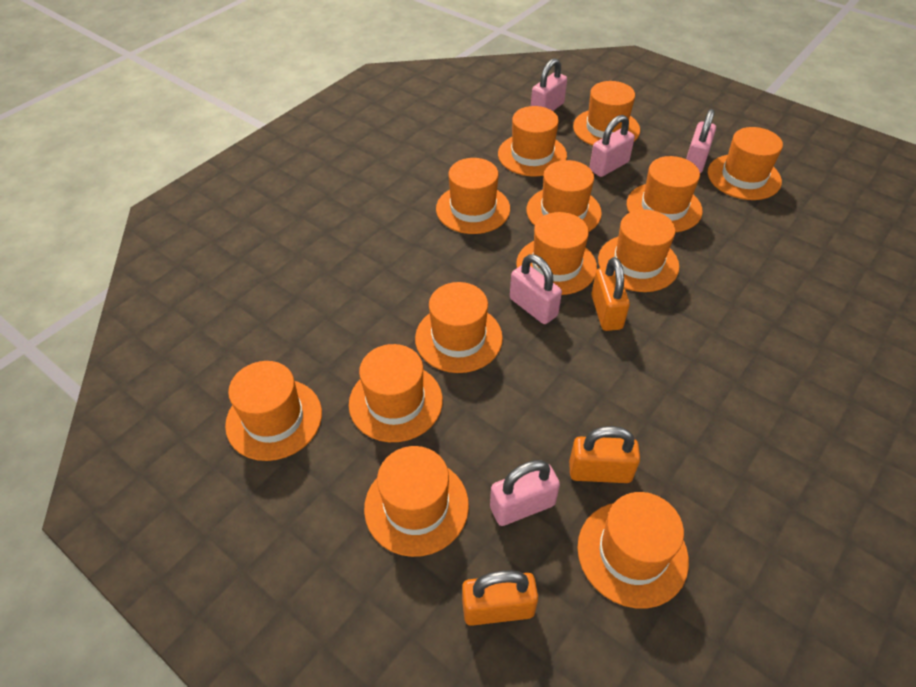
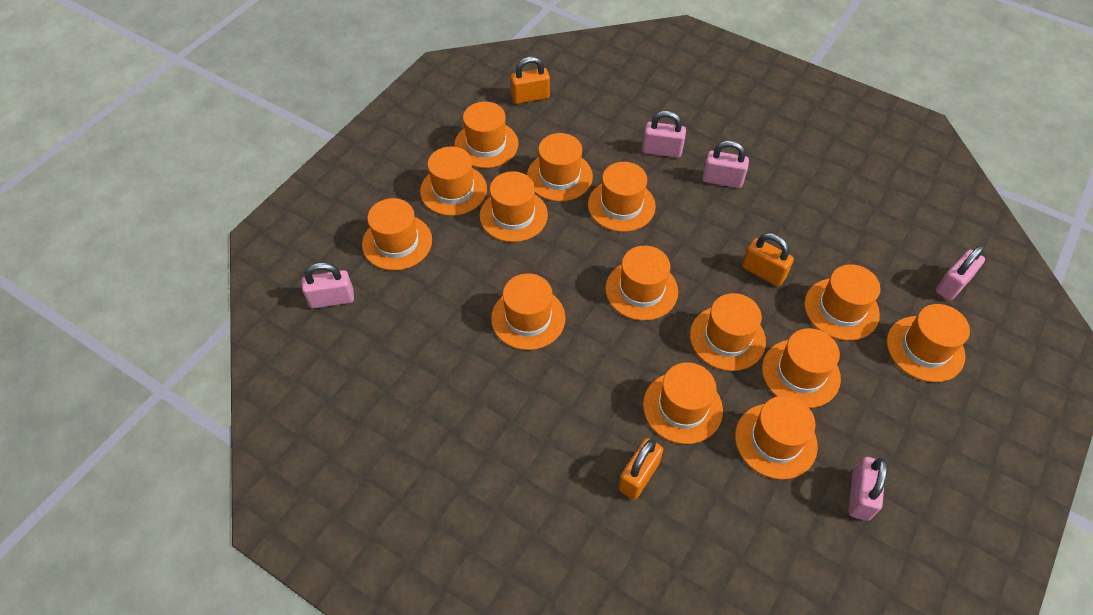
orange hat: 13 -> 14

